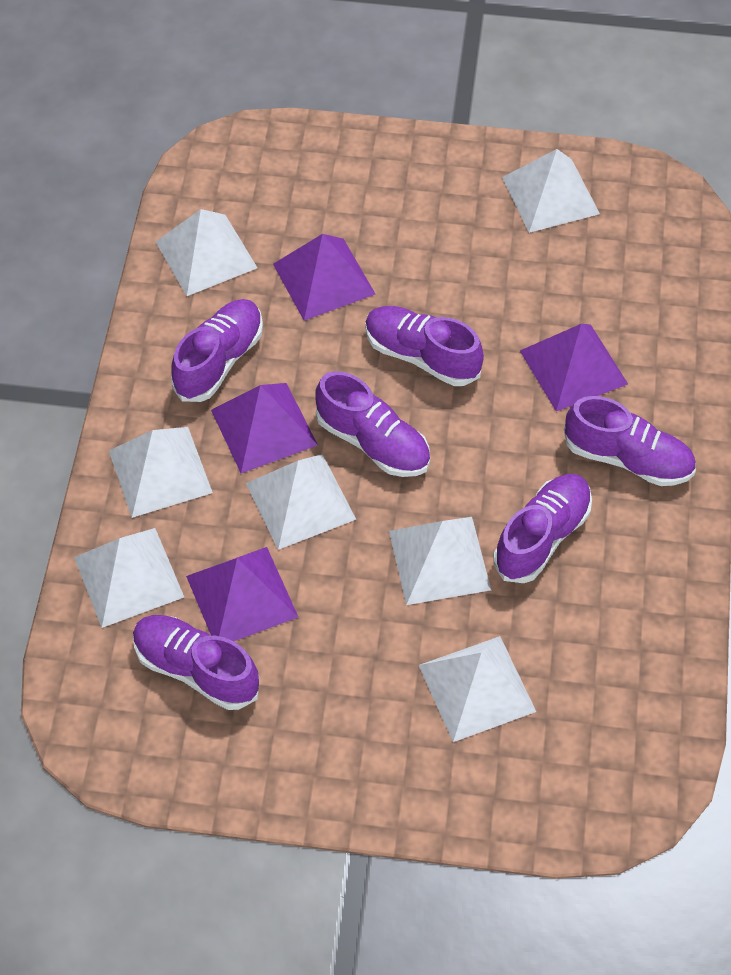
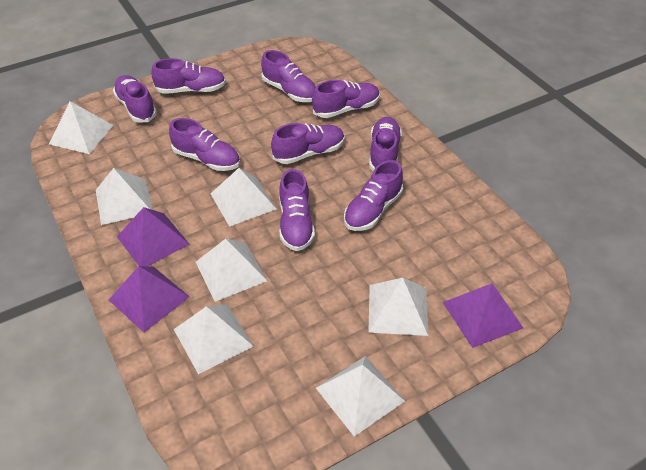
purple pyramid: 4 -> 3
purple shoe: 6 -> 9

